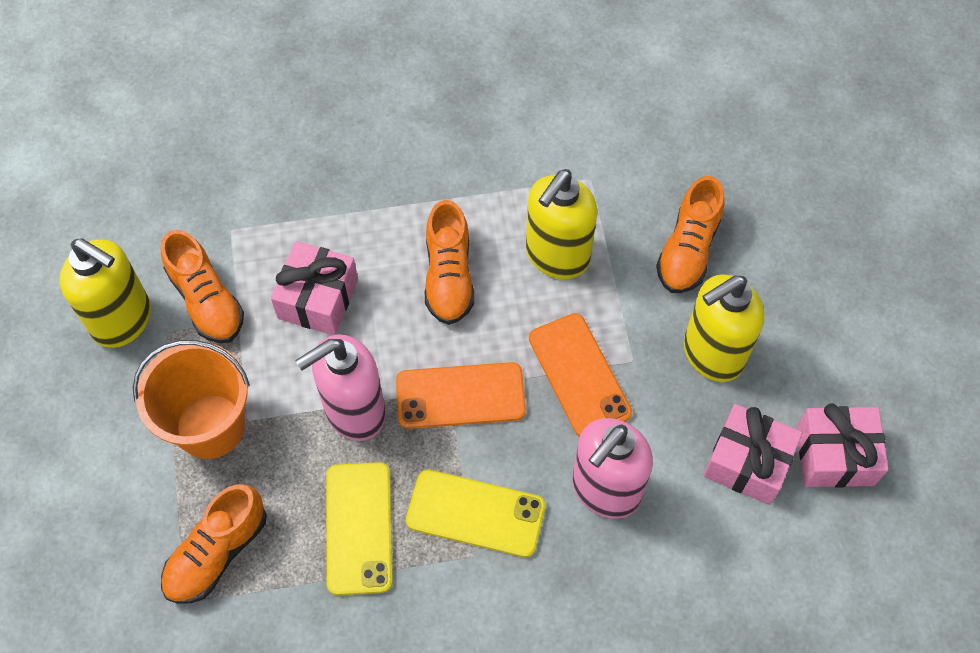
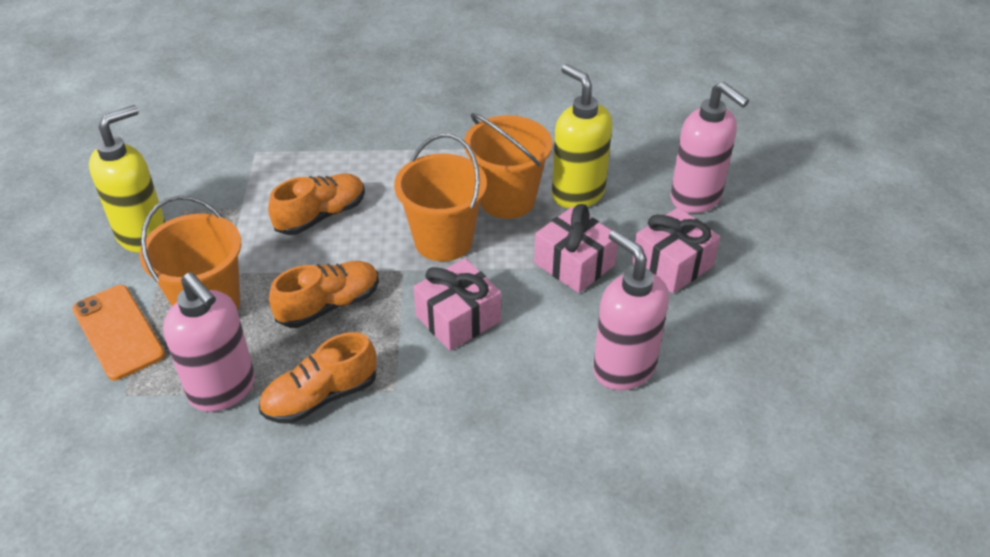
orange bucket: 1 -> 3
orange phone: 2 -> 1
orange shoe: 4 -> 3
pink soap dispenser: 2 -> 3
yellow phone: 2 -> 0
yellow soap dispenser: 3 -> 2

